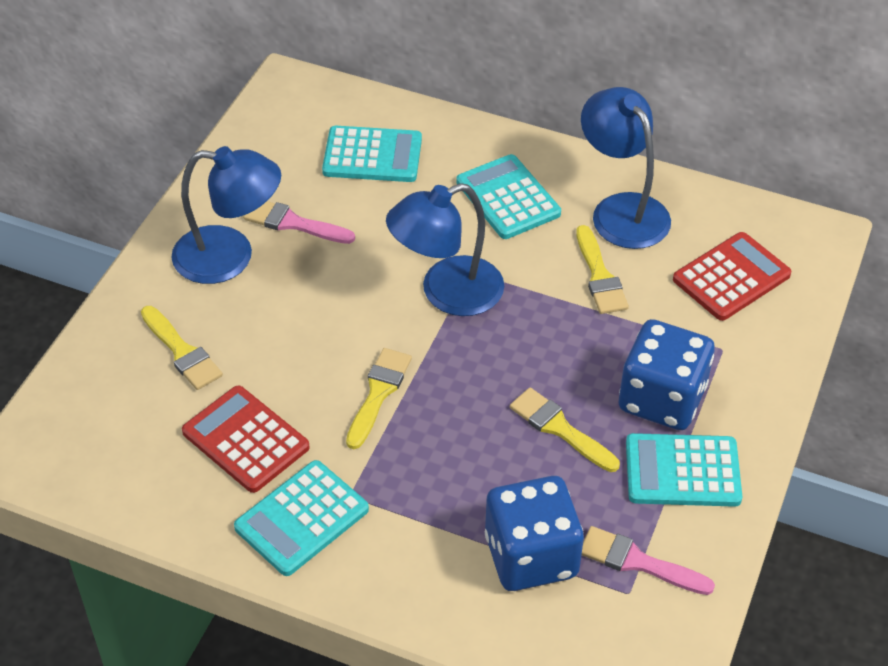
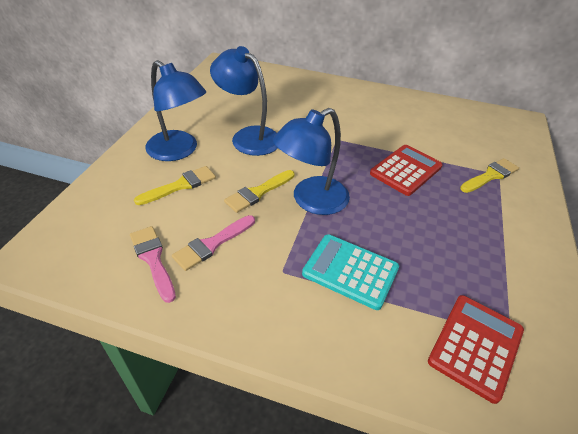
blue dice: 2 -> 0
turquoise calculator: 4 -> 1
yellow brush: 4 -> 3

